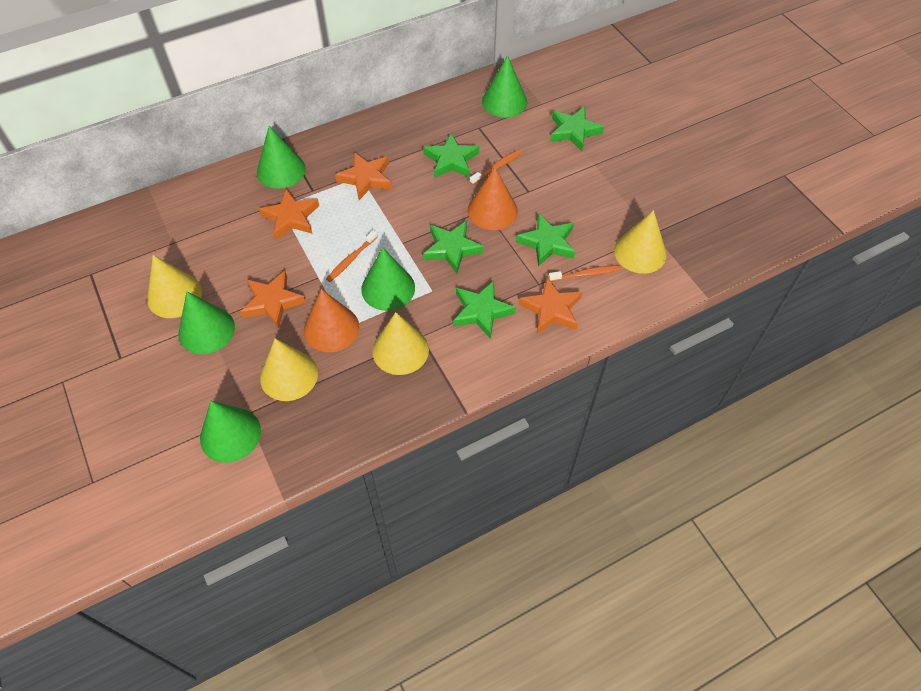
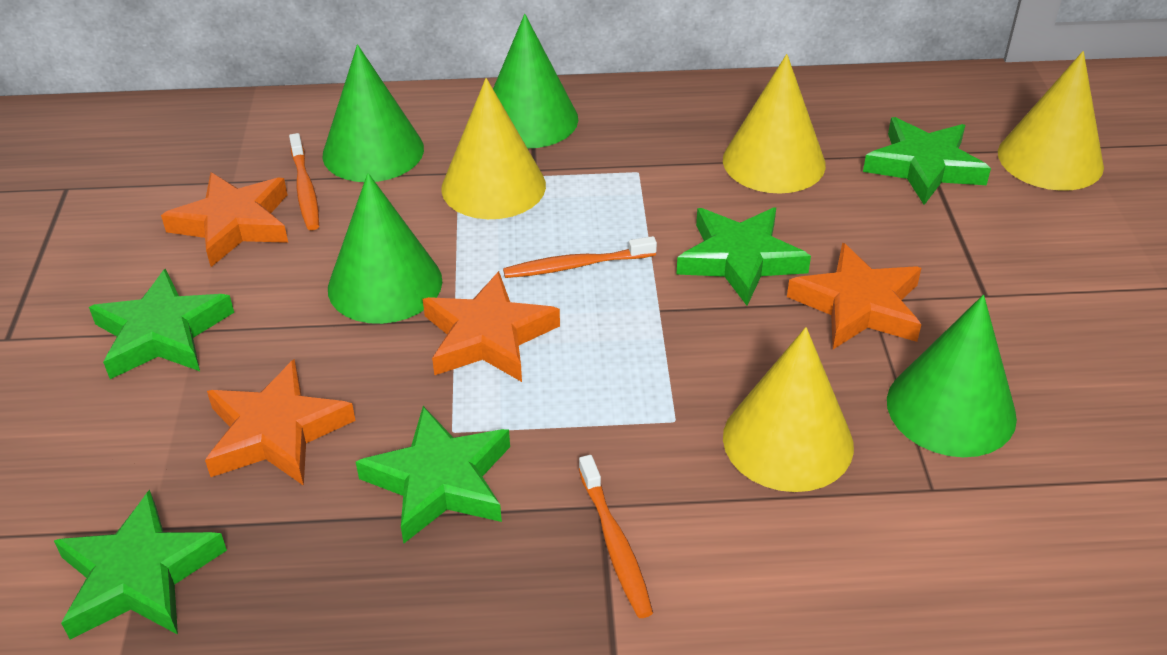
green cone: 5 -> 4
orange cone: 2 -> 0

